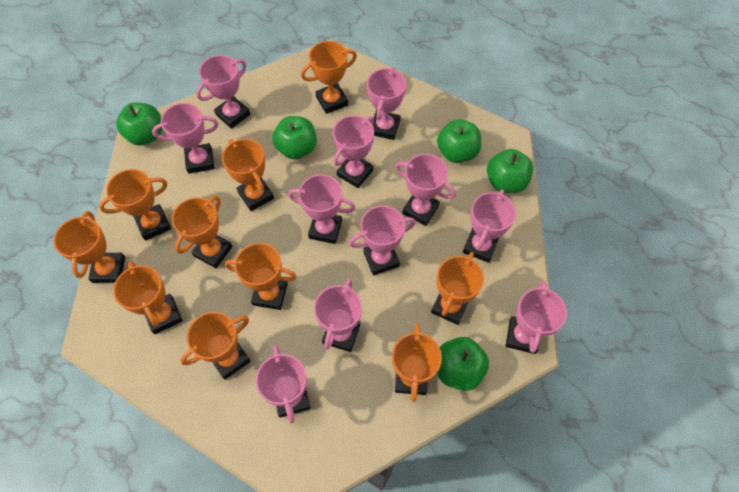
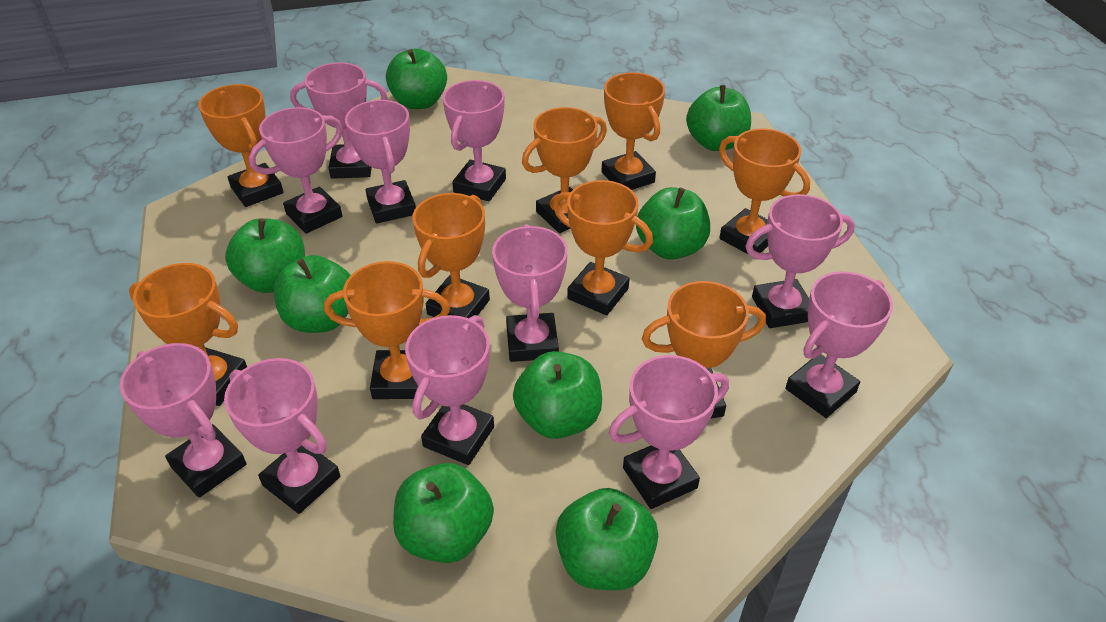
green apple: 5 -> 8
orange trophy: 10 -> 9

